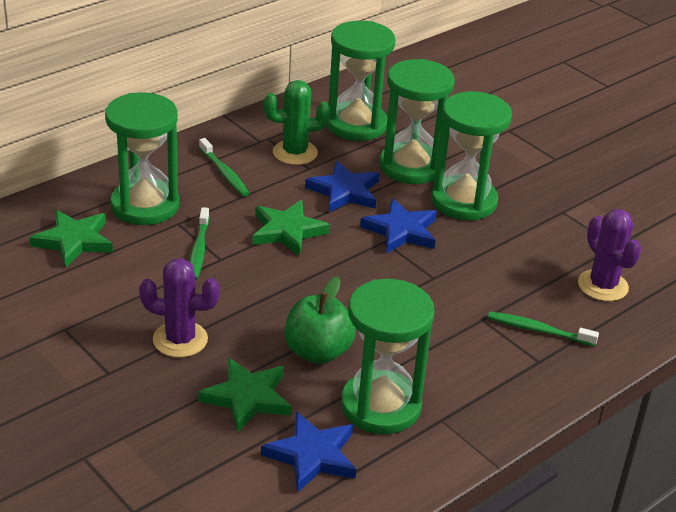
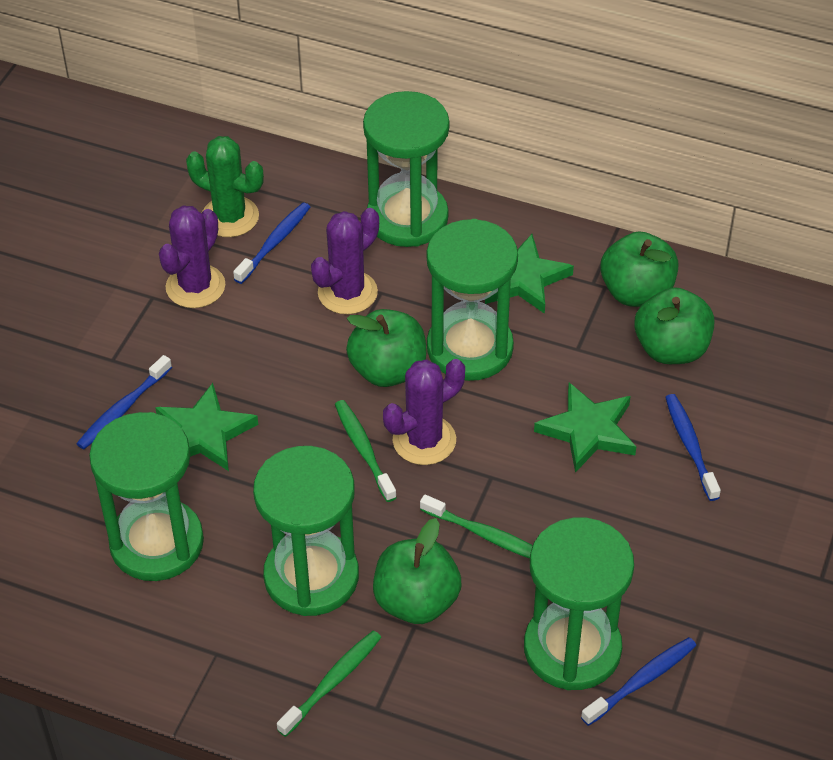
blue star: 3 -> 0
blue toothbrush: 0 -> 4
green apple: 1 -> 4
purple cactus: 2 -> 3

